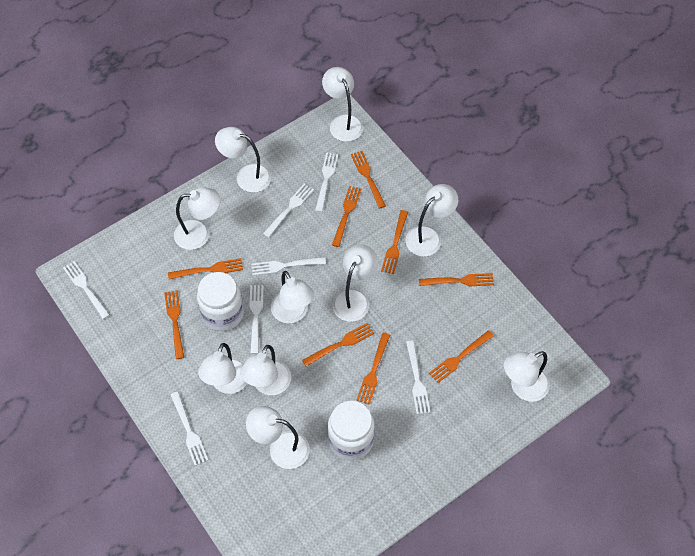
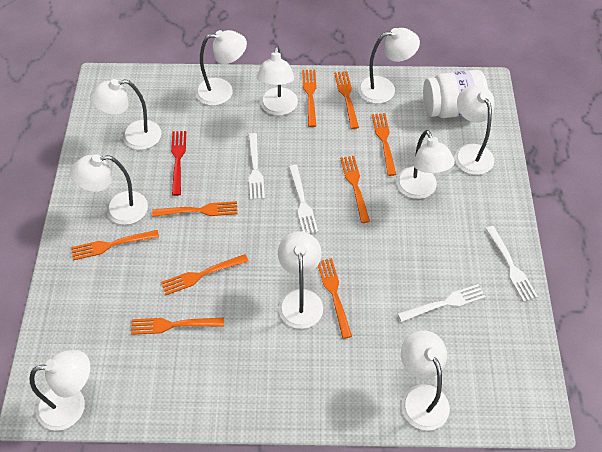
red fork: 0 -> 1
white fork: 7 -> 4
white jar: 2 -> 1

